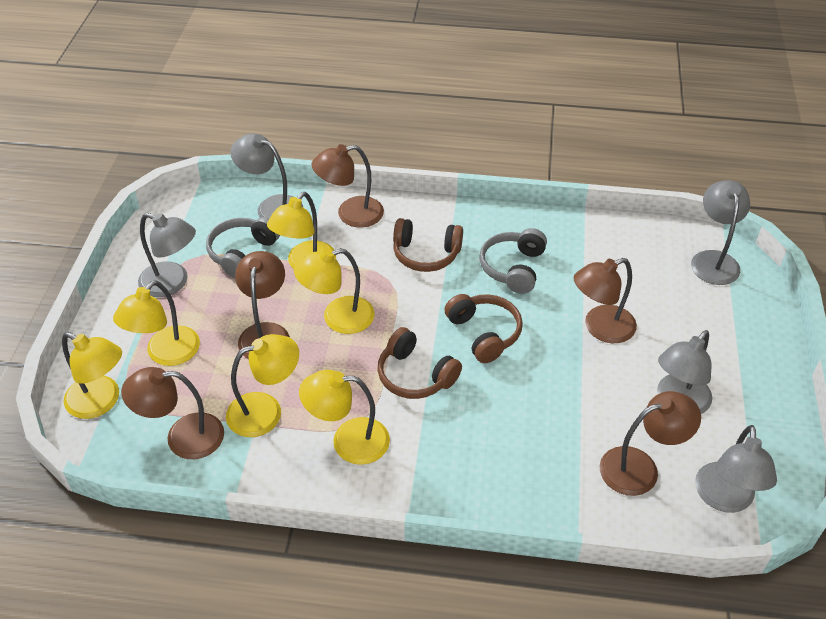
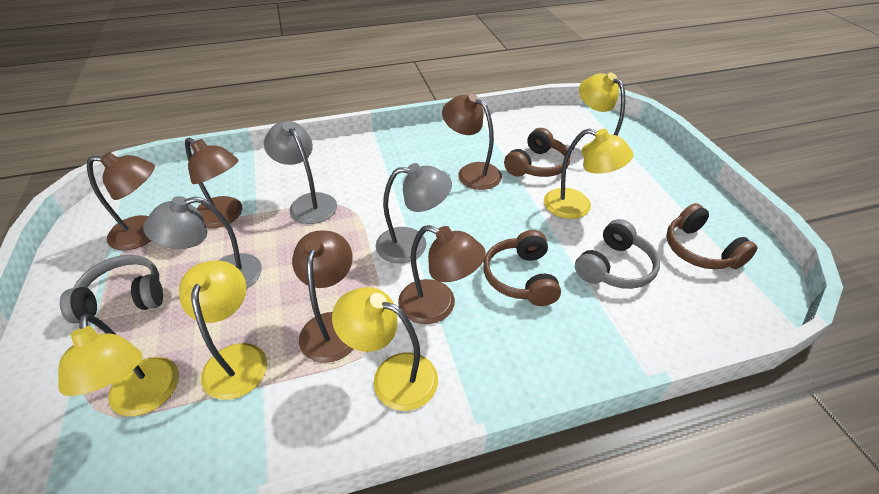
grey lamp: 5 -> 3
yellow lamp: 6 -> 5

